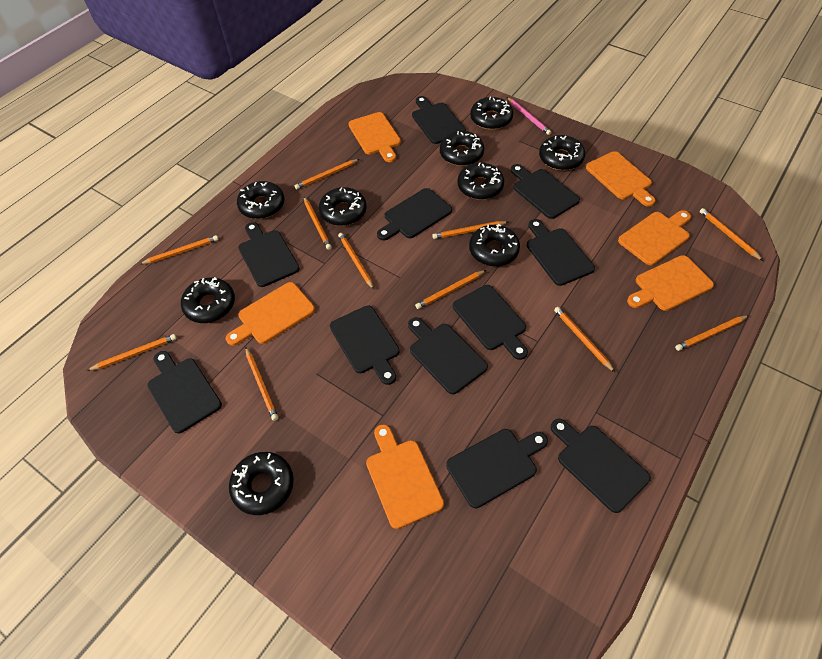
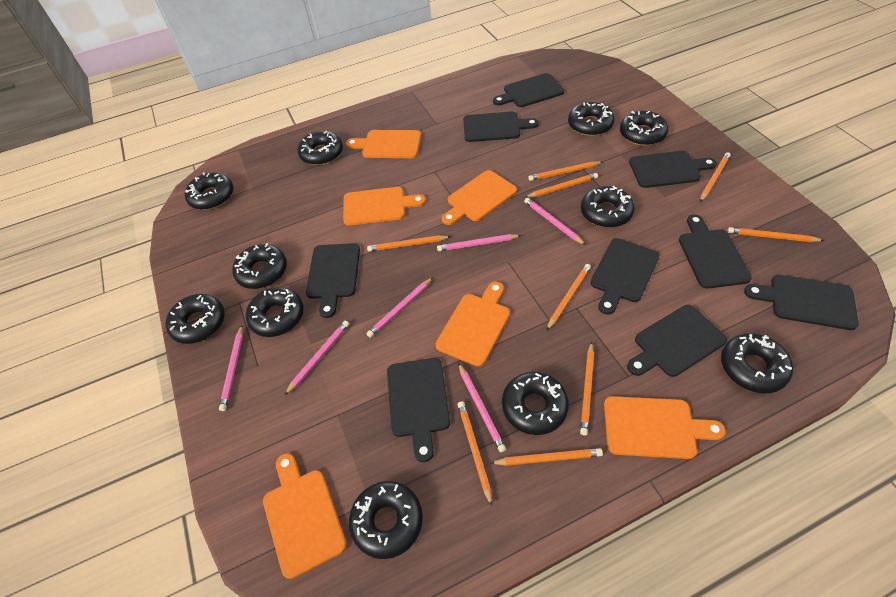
black cutting board: 11 -> 9
black donut: 9 -> 11
orange pencil: 11 -> 9
pink pencil: 1 -> 6

